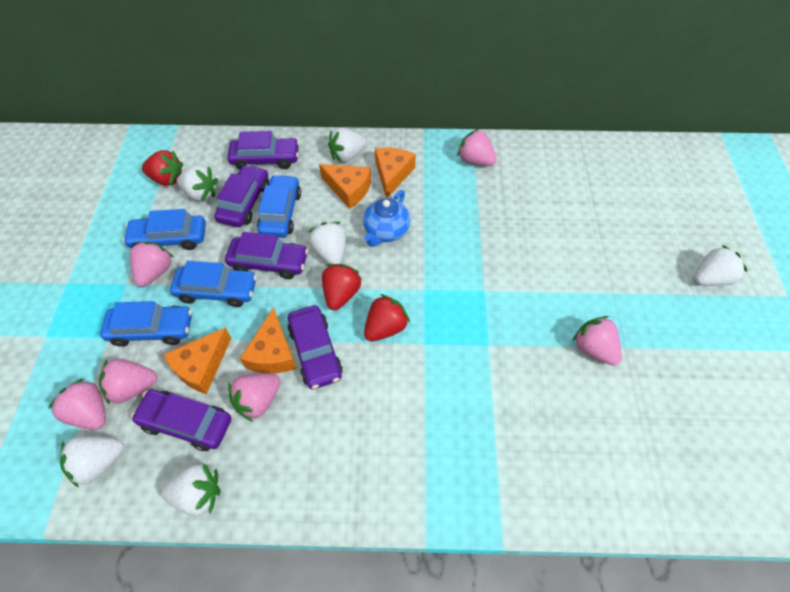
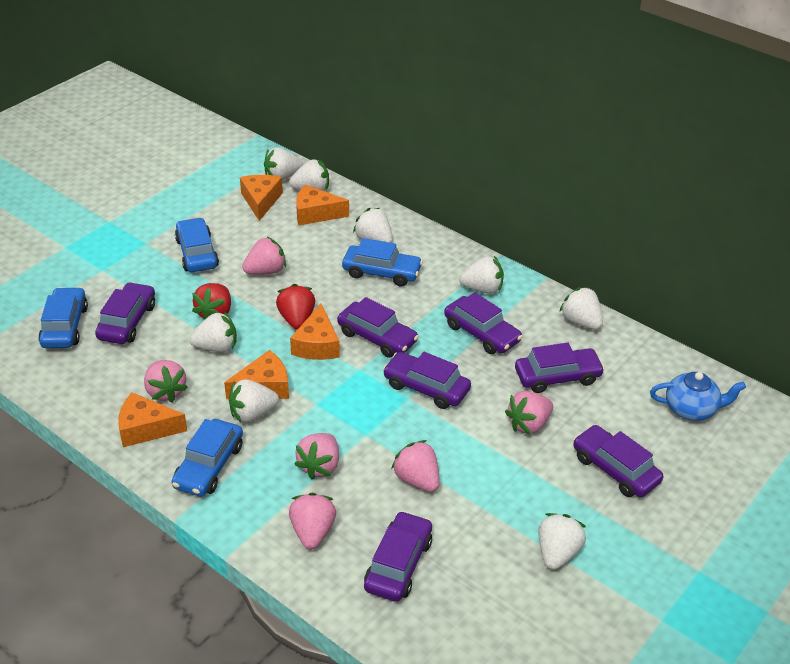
orange cheese: 4 -> 5
purple car: 5 -> 7
red strawberry: 3 -> 2
white strawberry: 6 -> 8

